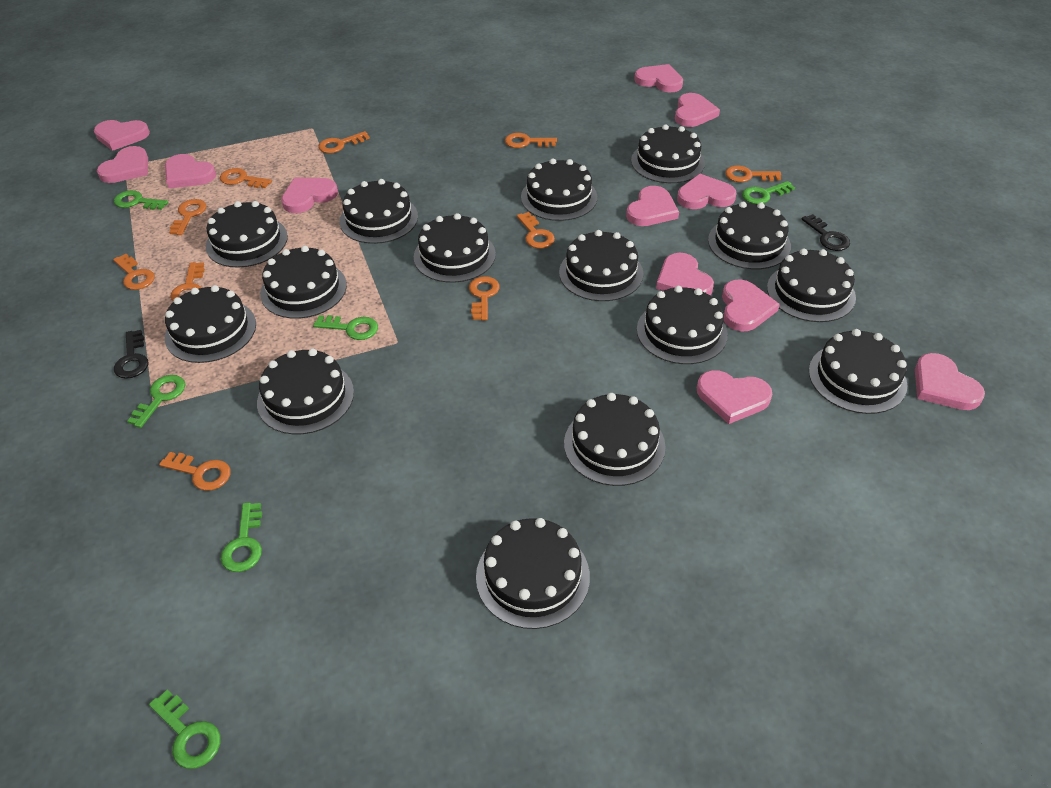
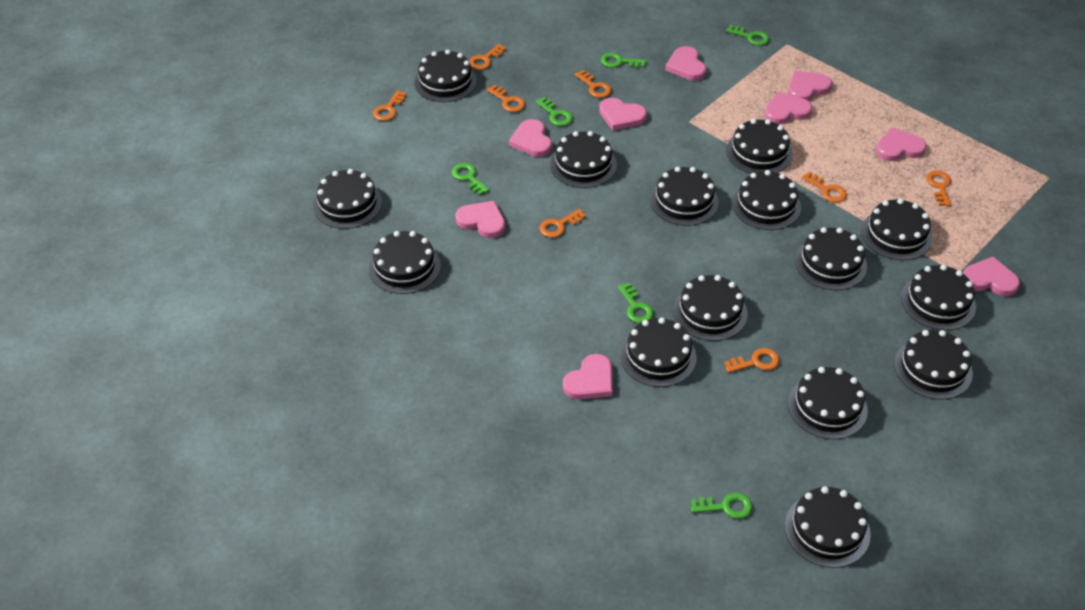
black key: 2 -> 0
orange key: 10 -> 8
pink heart: 12 -> 9

